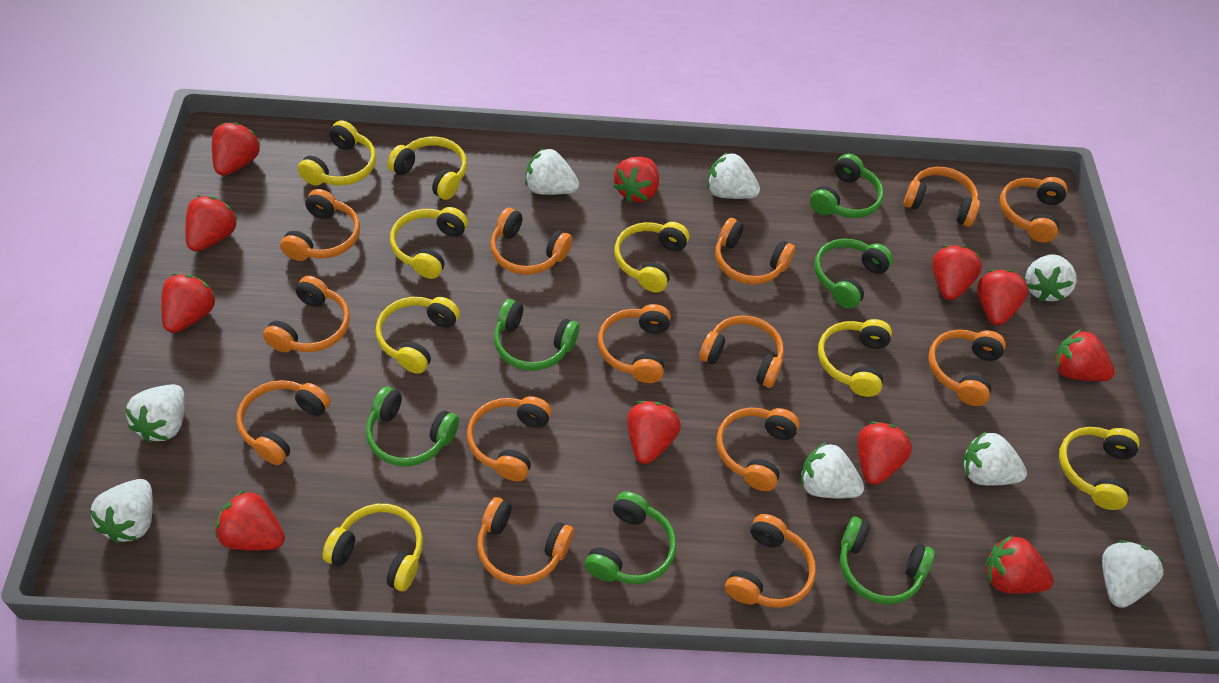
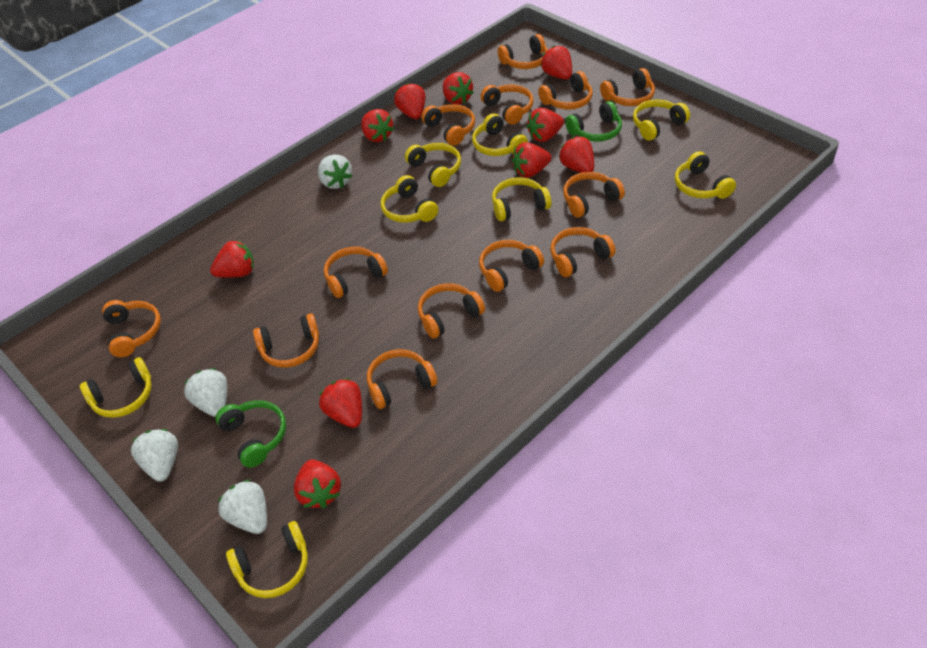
green headphones: 6 -> 2
orange headphones: 14 -> 13
red strawberry: 11 -> 10
white strawberry: 8 -> 4

